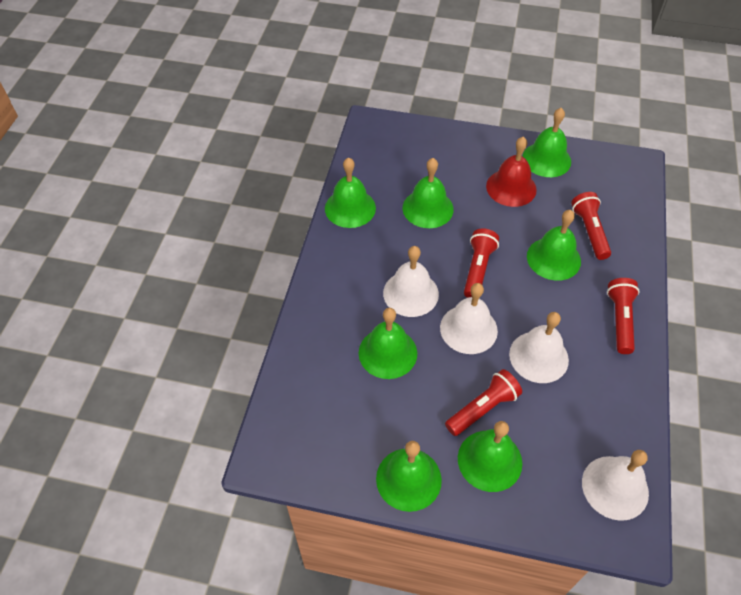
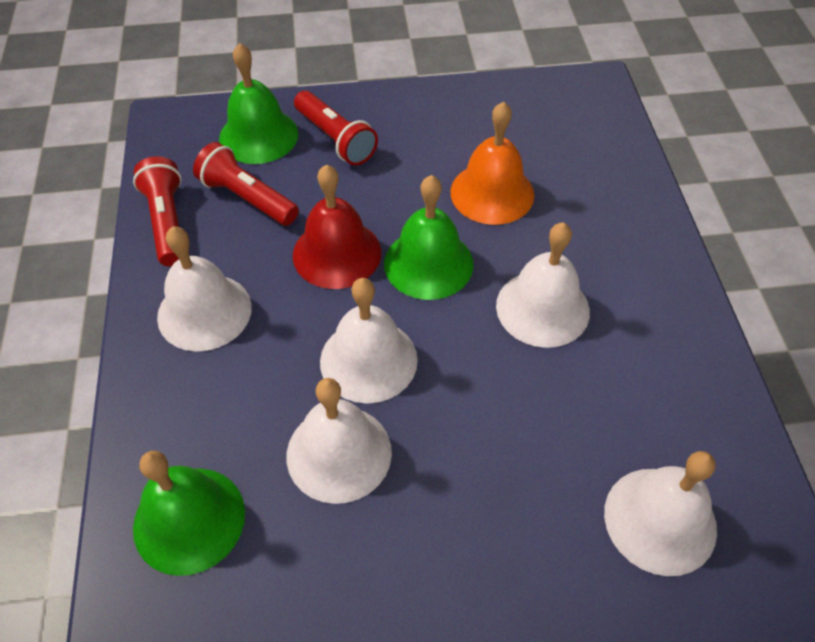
green bell: 7 -> 3
orange bell: 0 -> 1
red flashlight: 4 -> 3
white bell: 4 -> 5

